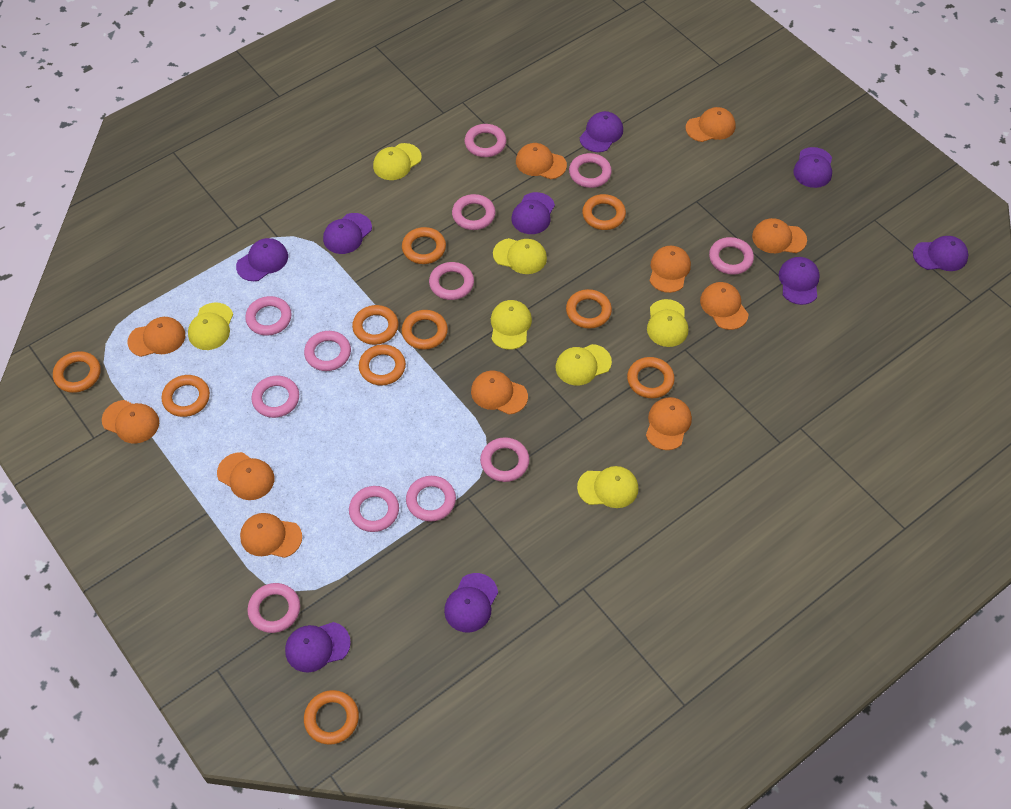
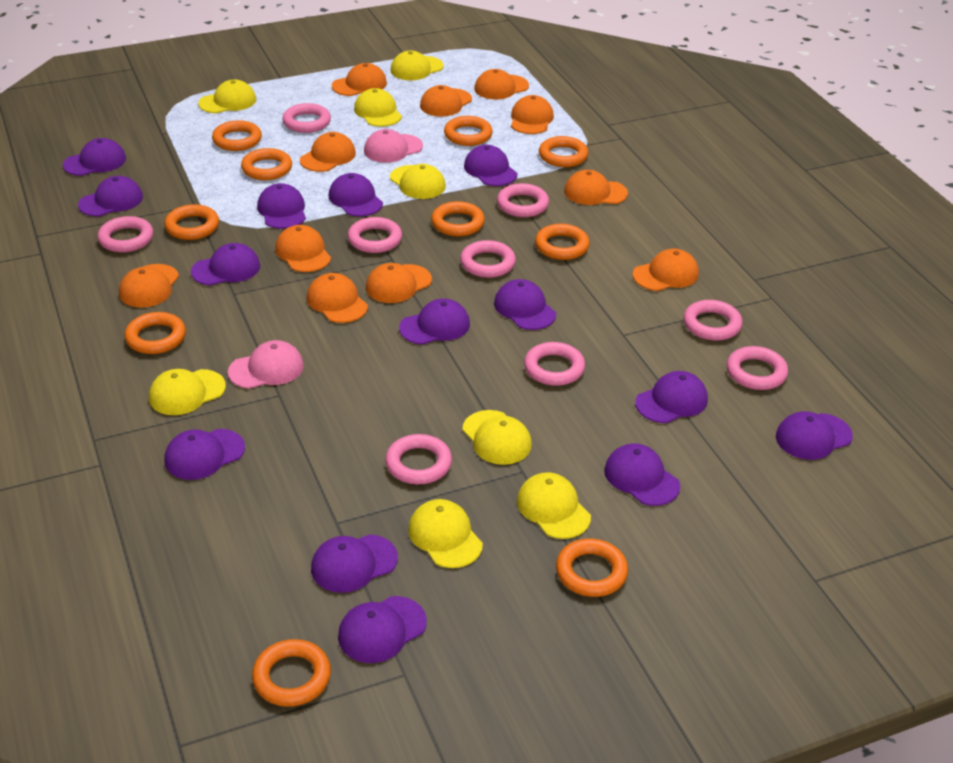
pink cap: 0 -> 2
pink ring: 12 -> 9
purple cap: 9 -> 14
yellow cap: 7 -> 8

